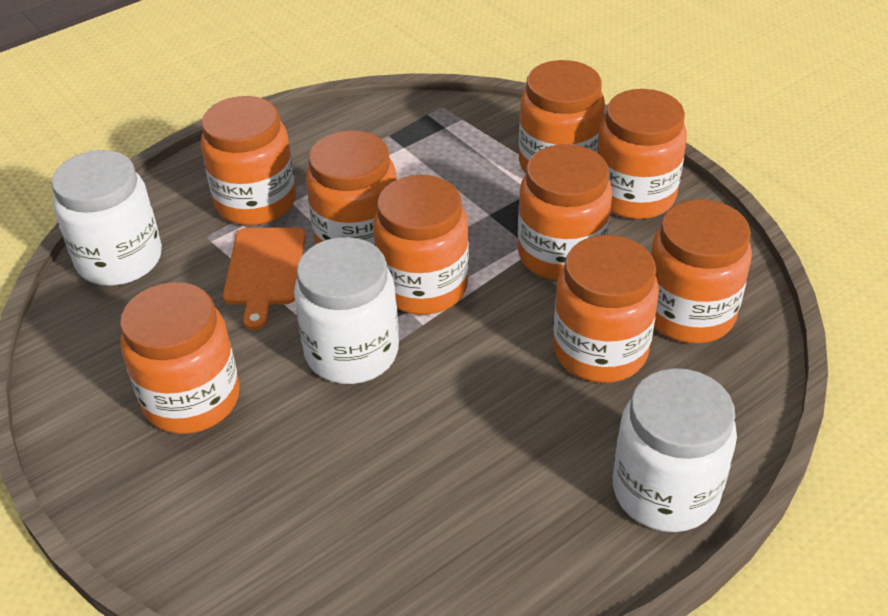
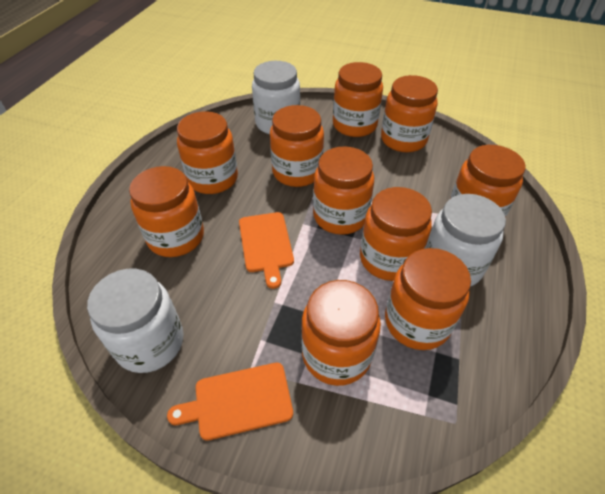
orange cutting board: 1 -> 2
orange jar: 9 -> 10

